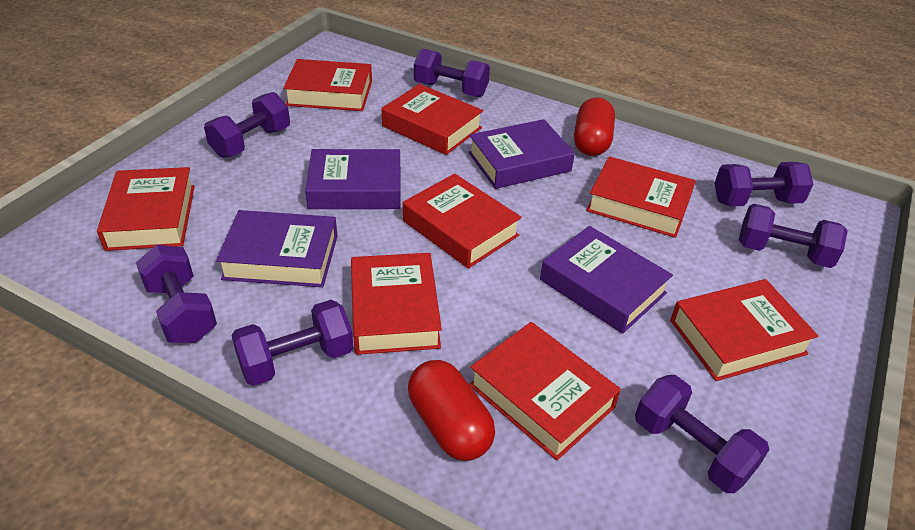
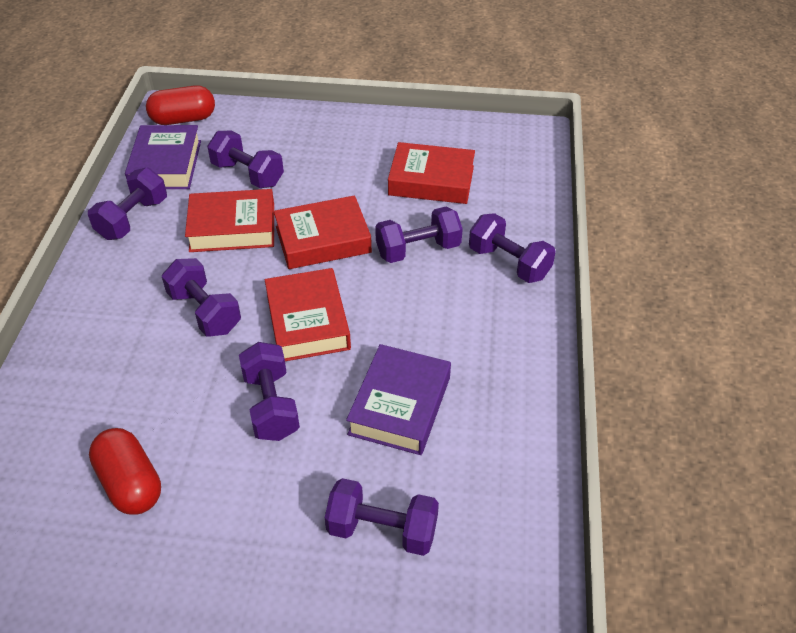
purple book: 4 -> 2
red book: 8 -> 4

